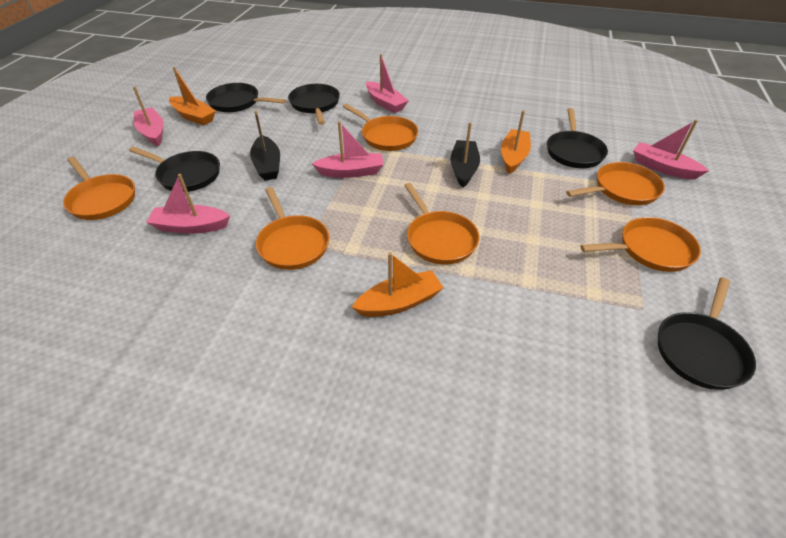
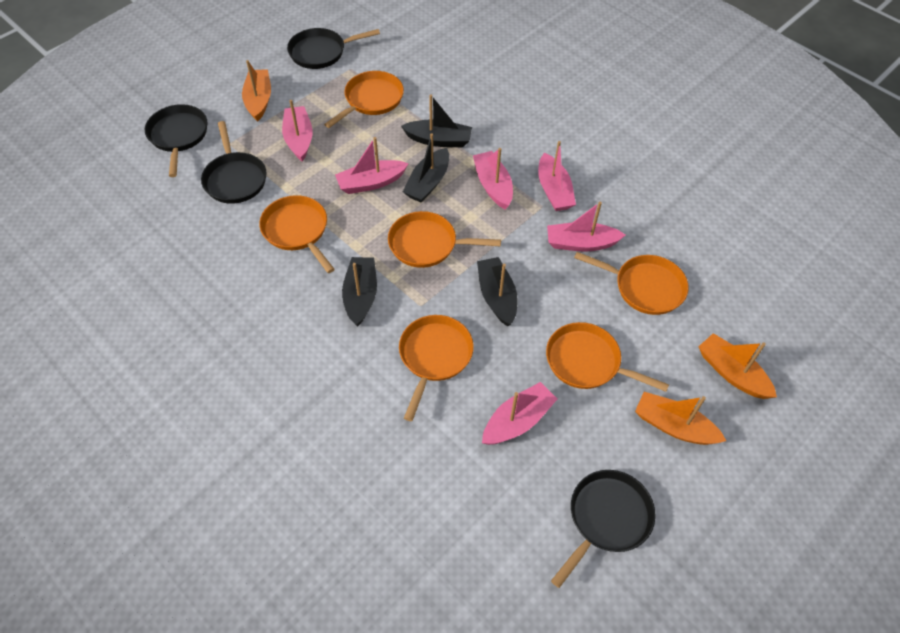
black boat: 2 -> 4
black pan: 5 -> 4
pink boat: 5 -> 6

